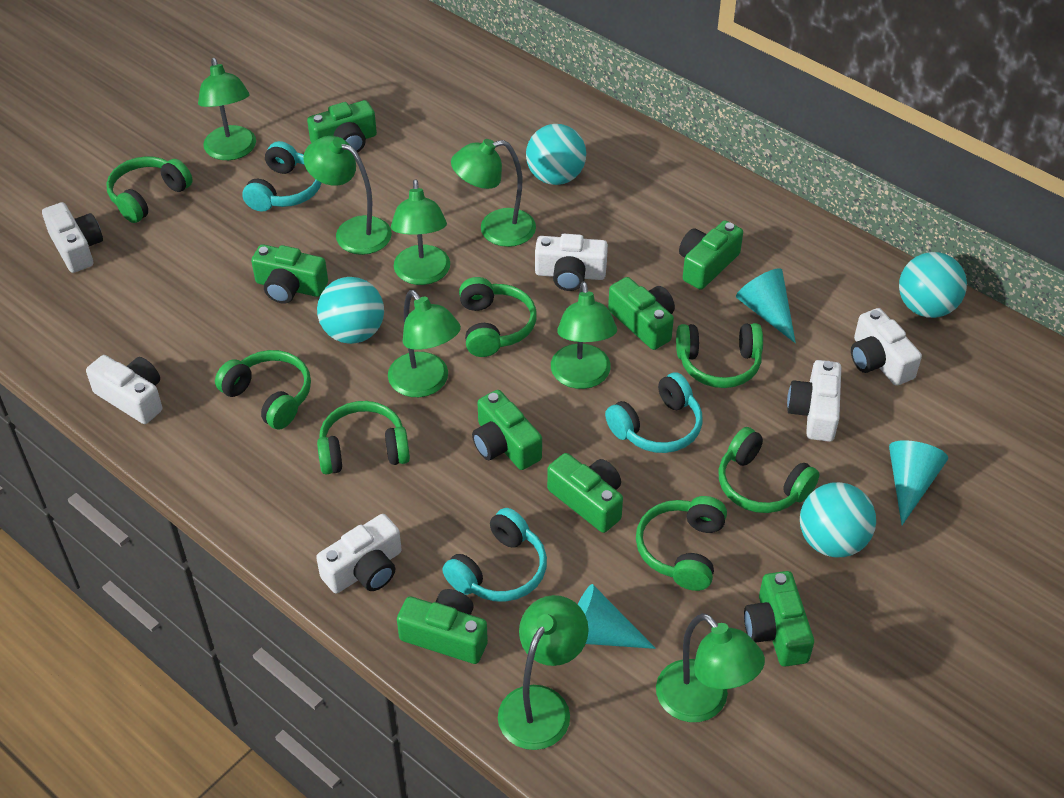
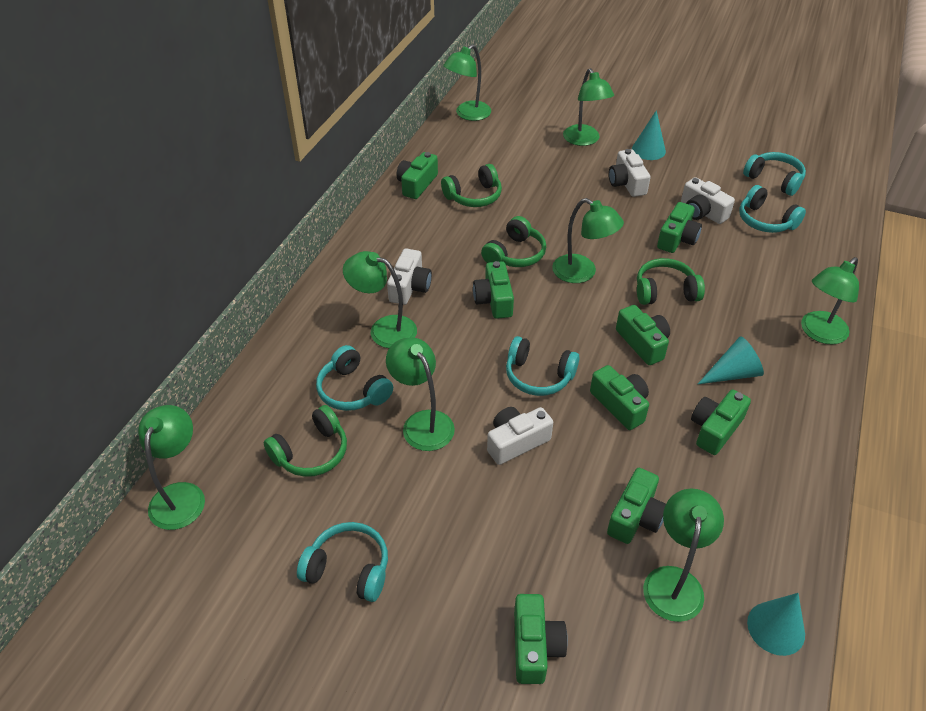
green headphones: 7 -> 4
turquoise ball: 4 -> 0
turquoise headphones: 3 -> 5
white camera: 6 -> 4

